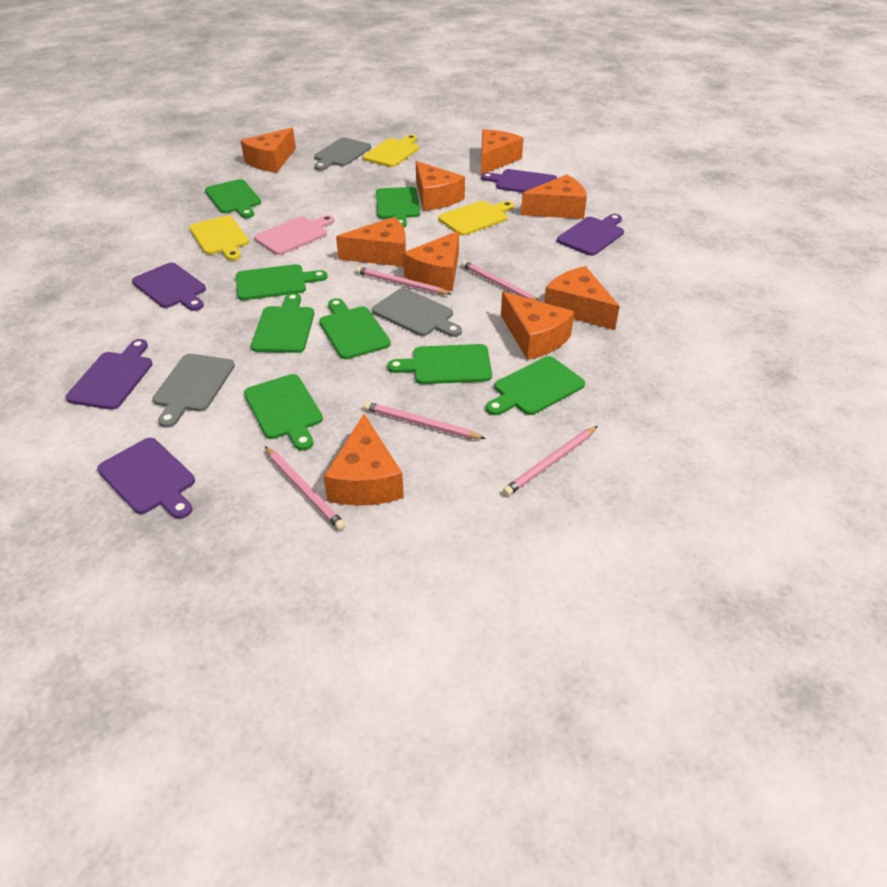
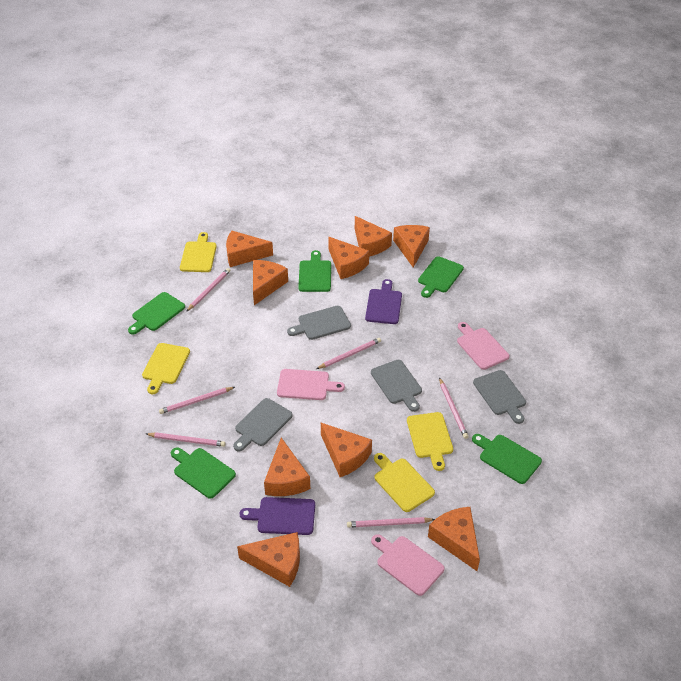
green cutting board: 8 -> 5
grey cutting board: 3 -> 4
pink cutting board: 1 -> 3
pink pencil: 5 -> 6
purple cutting board: 5 -> 2
yellow cutting board: 3 -> 4

